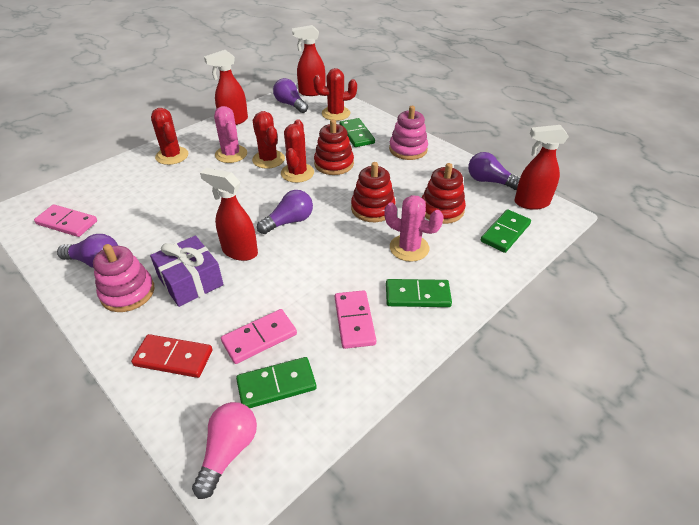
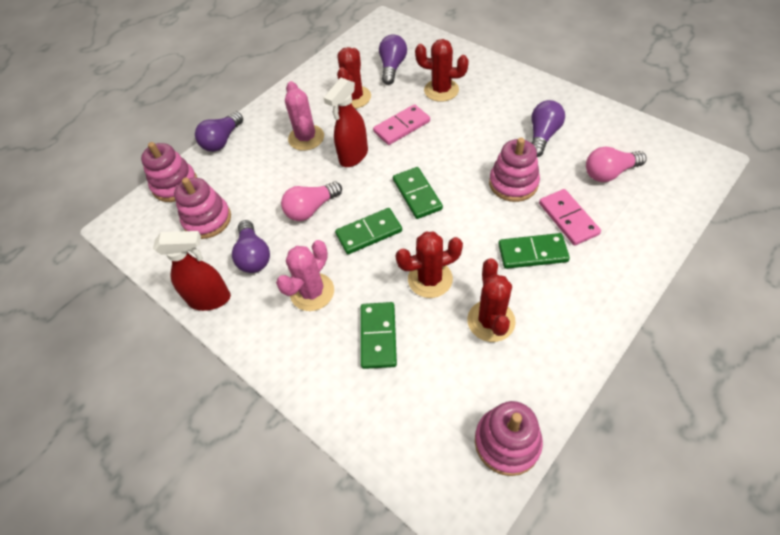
pink domino: 3 -> 2
pink light bulb: 1 -> 2
pink stacking toy: 2 -> 4
purple gift: 1 -> 0
red domino: 1 -> 0
red spray bottle: 4 -> 2
red stacking toy: 3 -> 0

